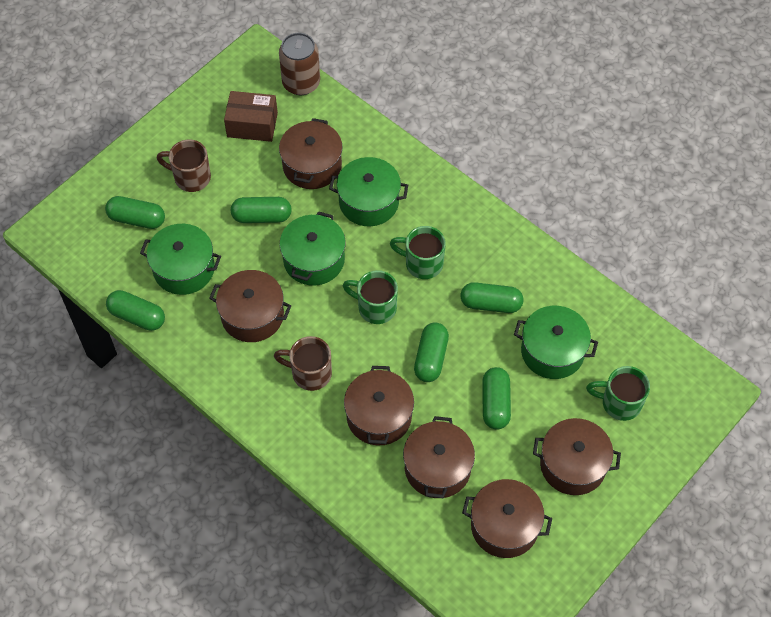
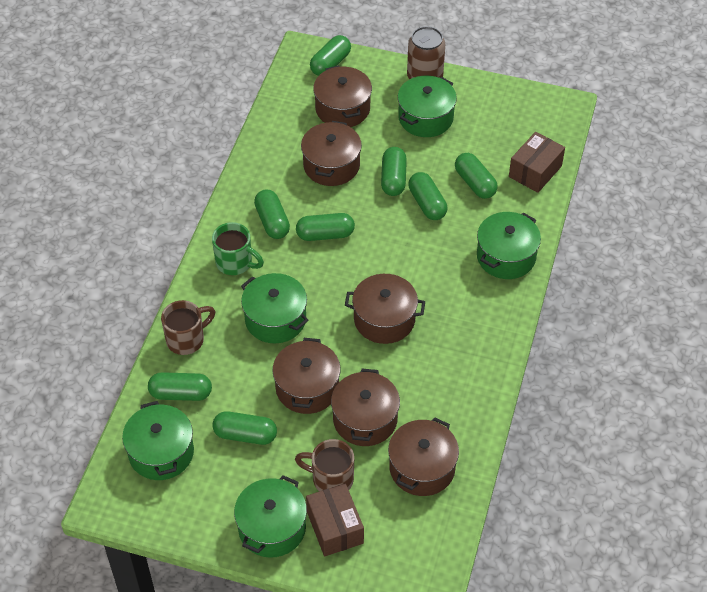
brown box: 1 -> 2
green capsule: 6 -> 8
green mug: 3 -> 1
green pot: 4 -> 5

